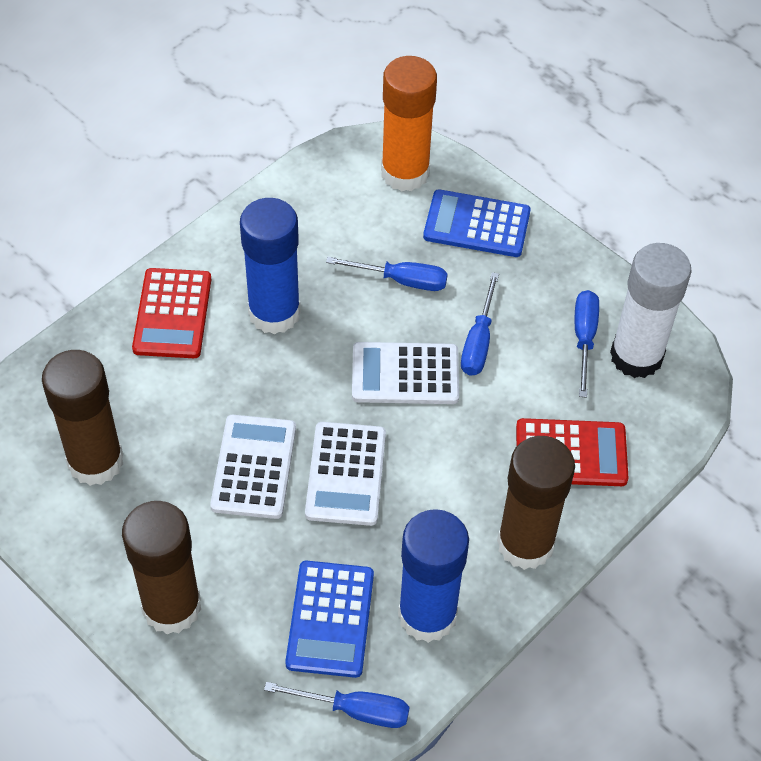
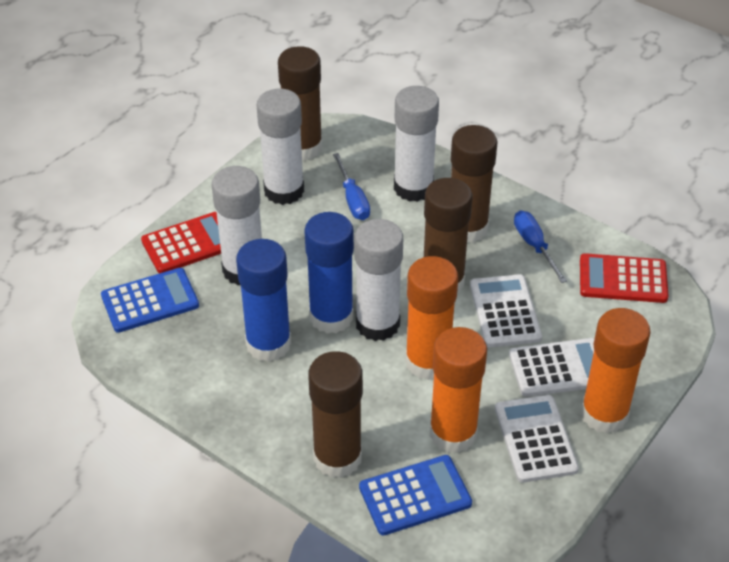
blue screwdriver: 4 -> 2
brown glue stick: 3 -> 4
orange glue stick: 1 -> 3
white glue stick: 1 -> 4

